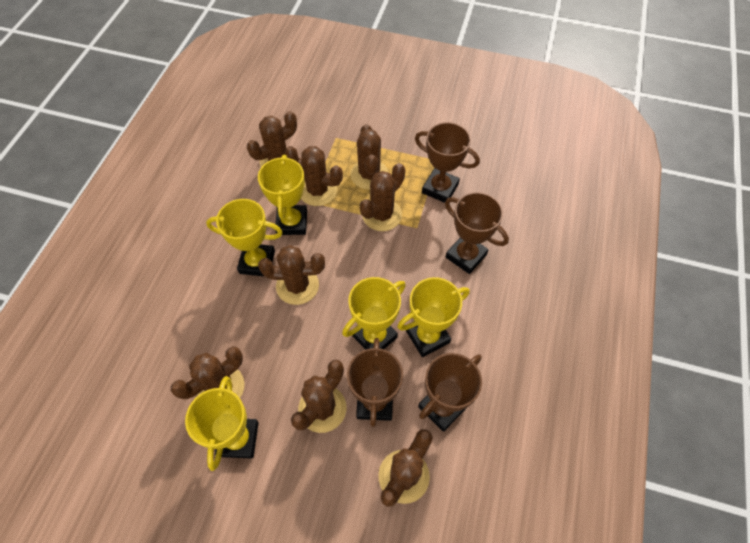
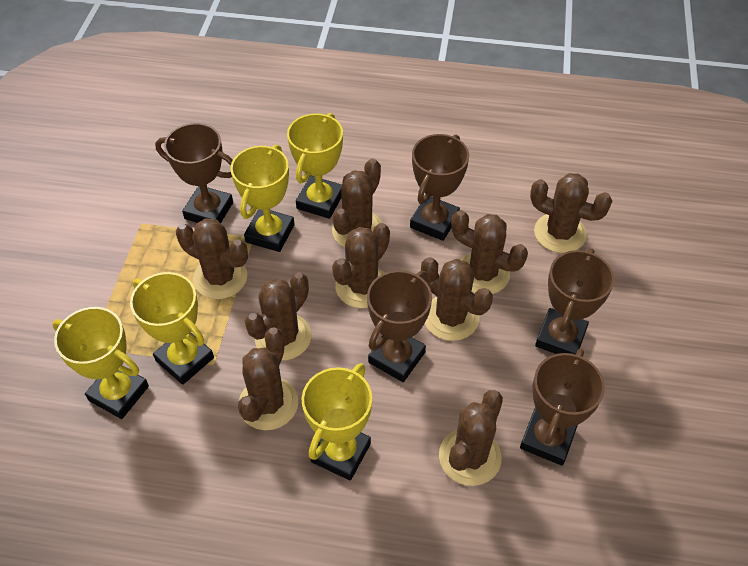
brown cactus: 8 -> 9
brown trophy: 4 -> 5

